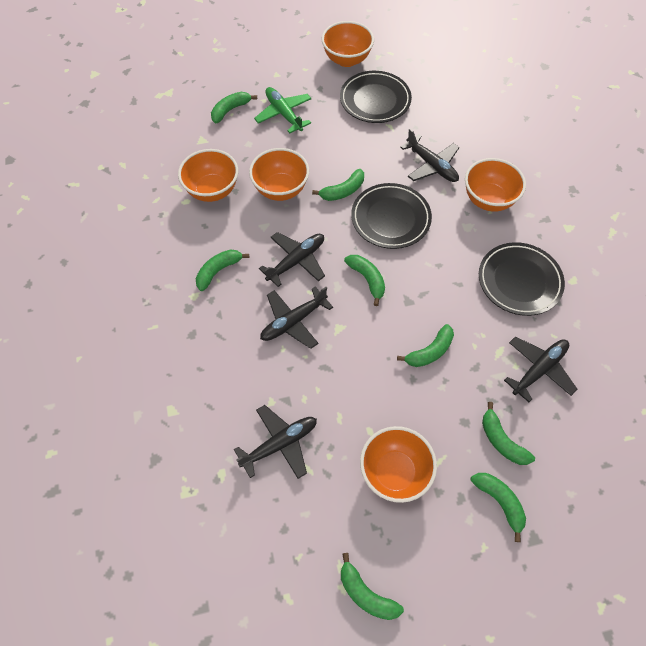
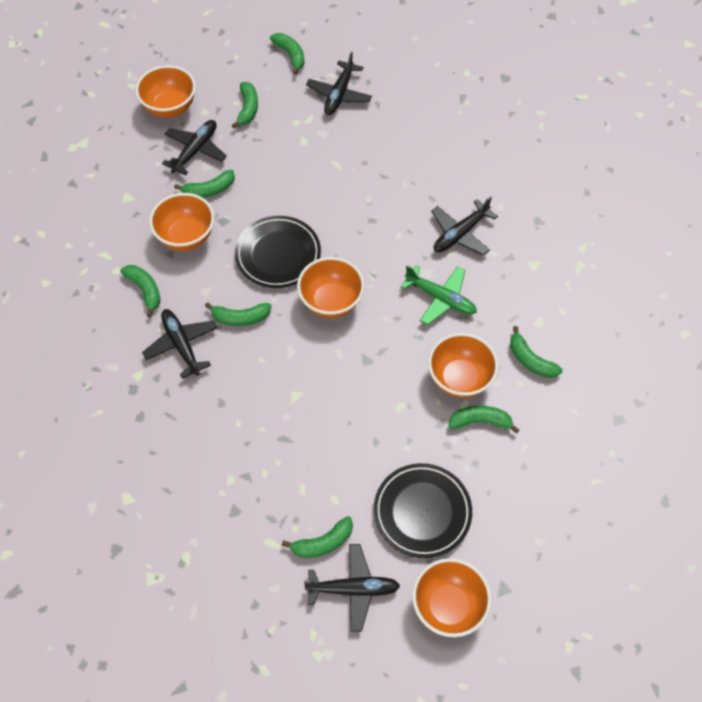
black plate: 3 -> 2

